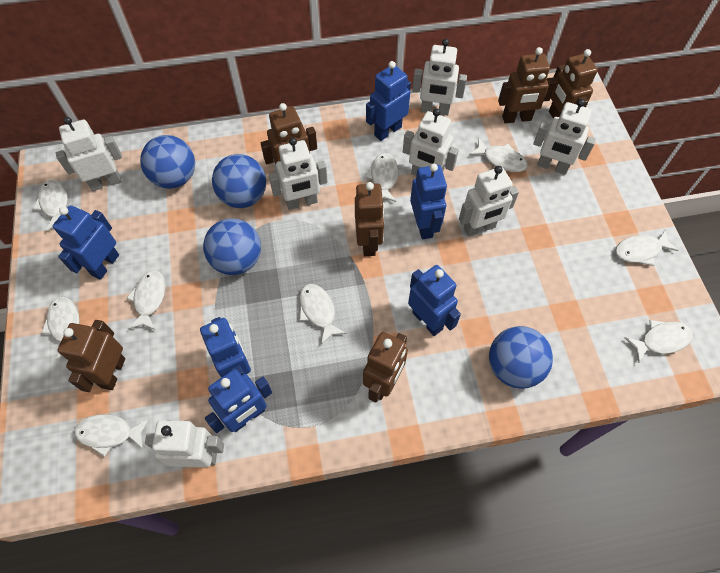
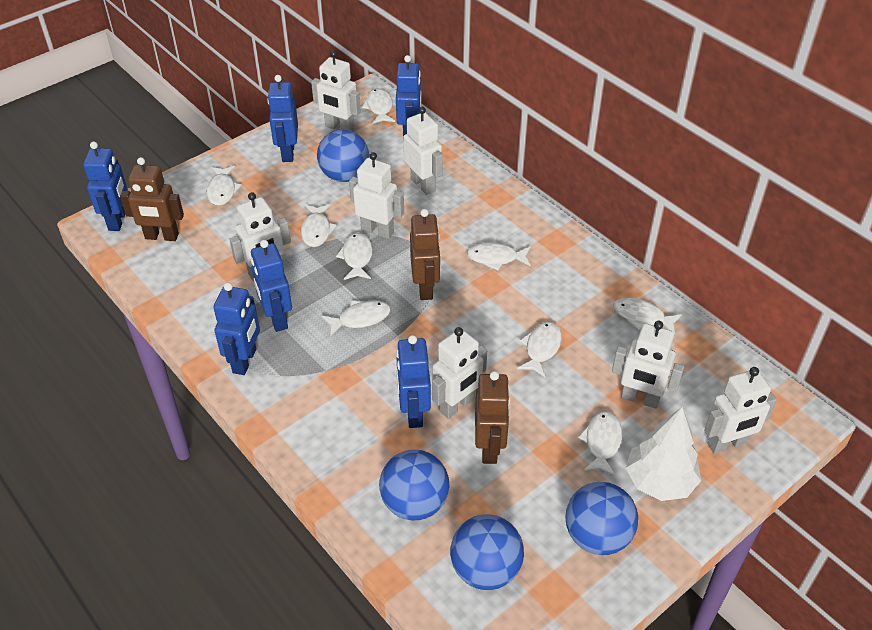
brown robot: 6 -> 3
white tree: 0 -> 1

